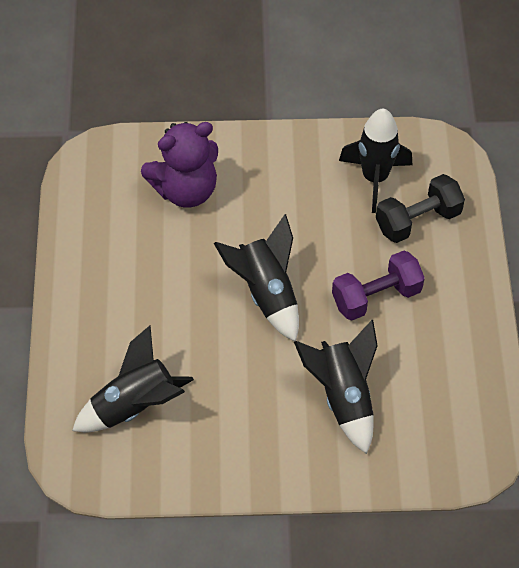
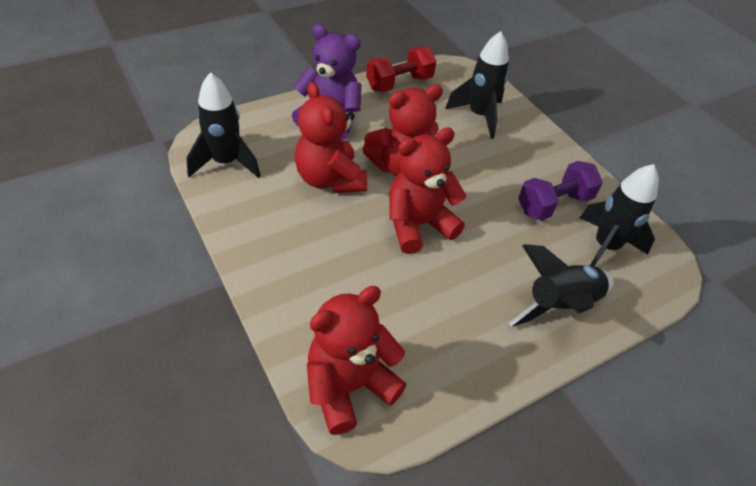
black dumbbell: 1 -> 0
red dumbbell: 0 -> 1
red teddy bear: 0 -> 4

